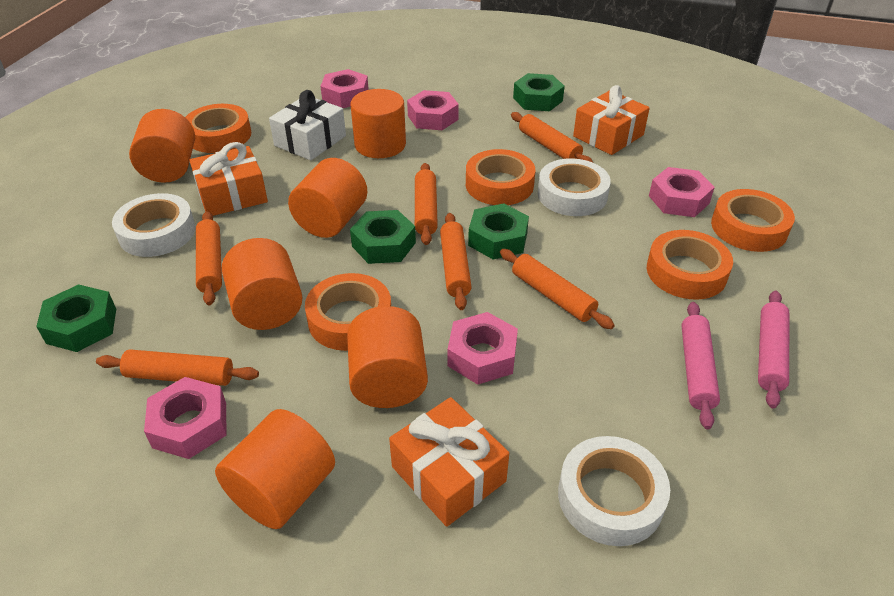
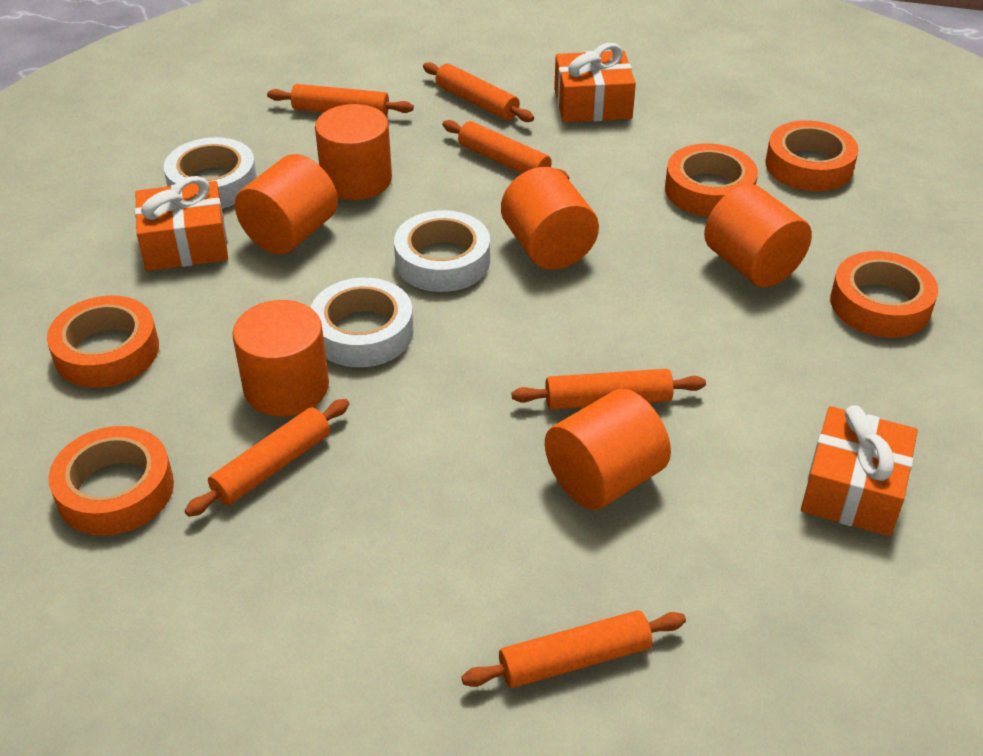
green nut: 4 -> 0
pink nut: 5 -> 0
pink rolling pin: 2 -> 0
white gift: 1 -> 0

